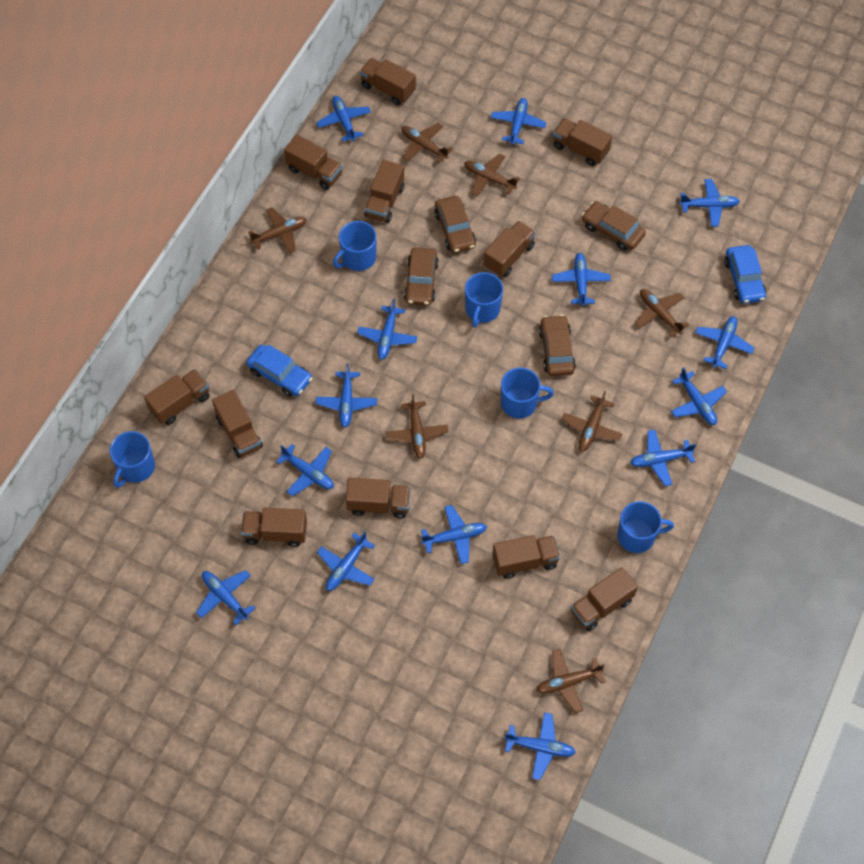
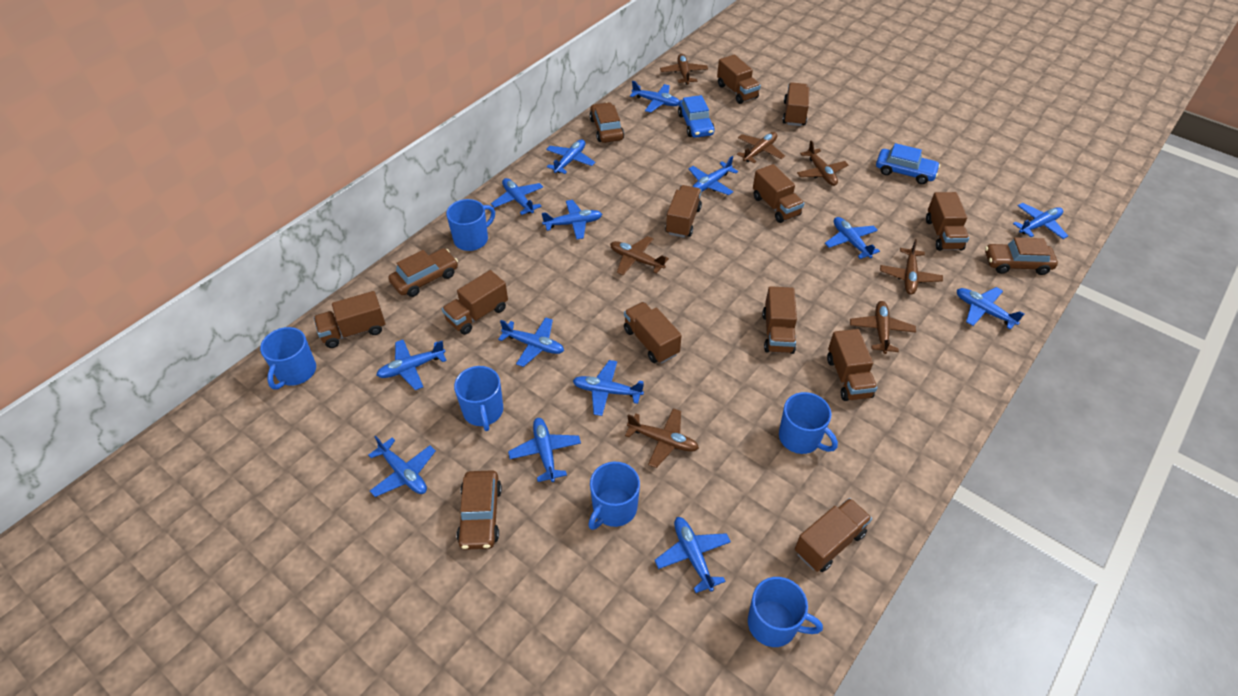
blue mug: 5 -> 6

